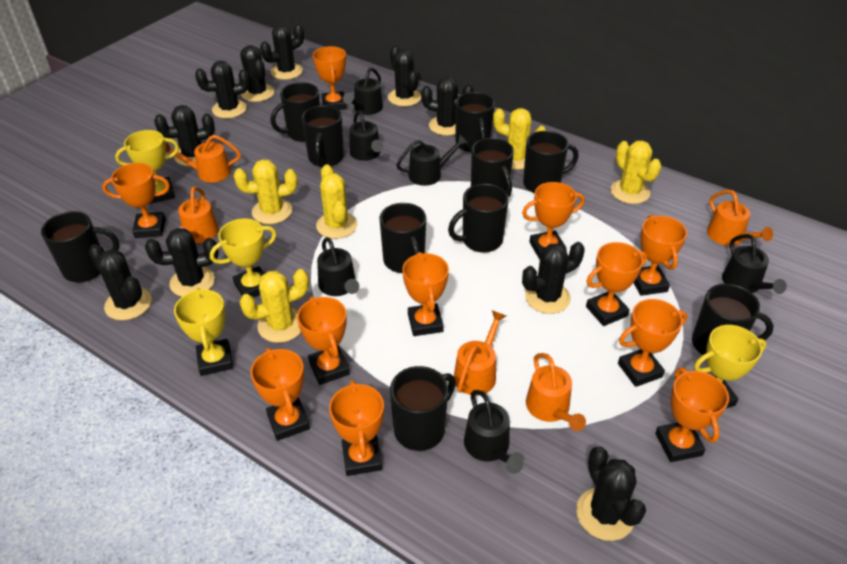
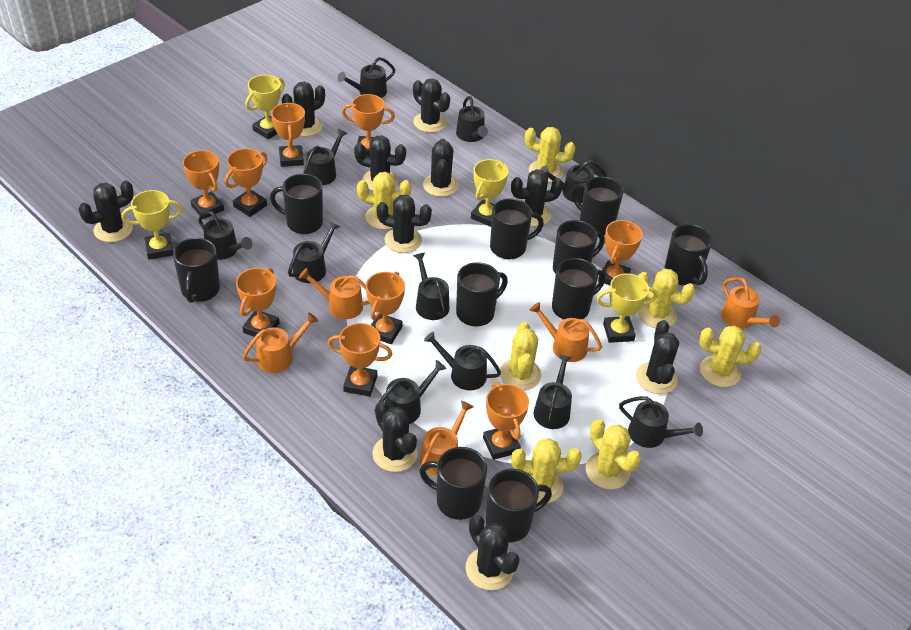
black watering can: 6 -> 11
orange trophy: 11 -> 9
yellow cactus: 5 -> 7

